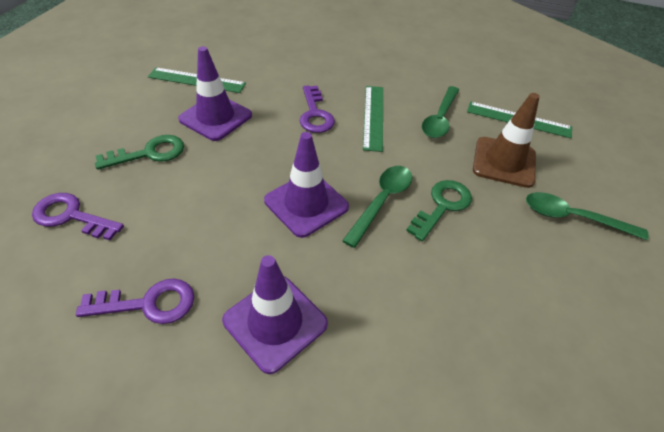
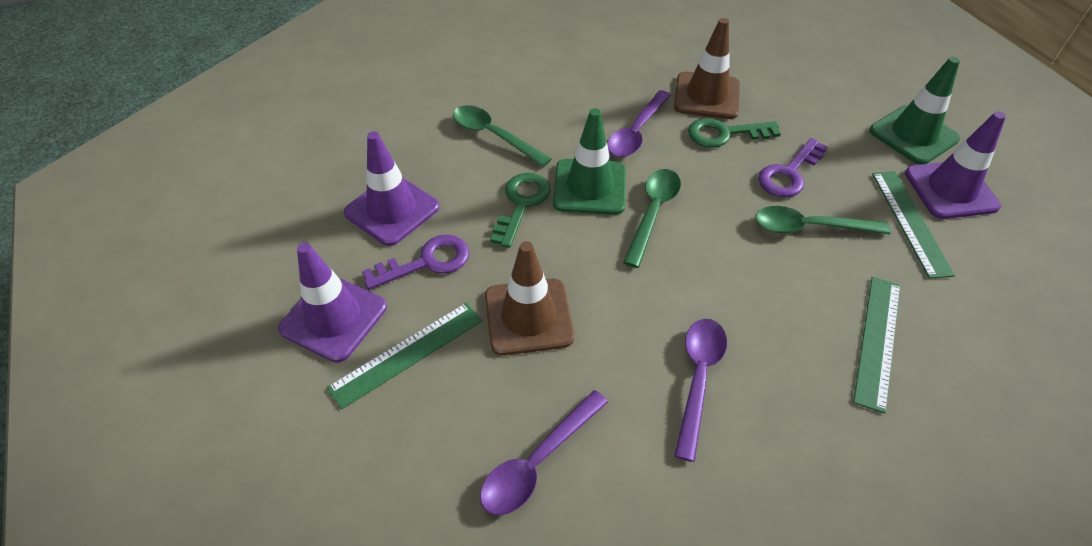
brown traffic cone: 1 -> 2
green traffic cone: 0 -> 2
purple key: 3 -> 2
purple spoon: 0 -> 3

